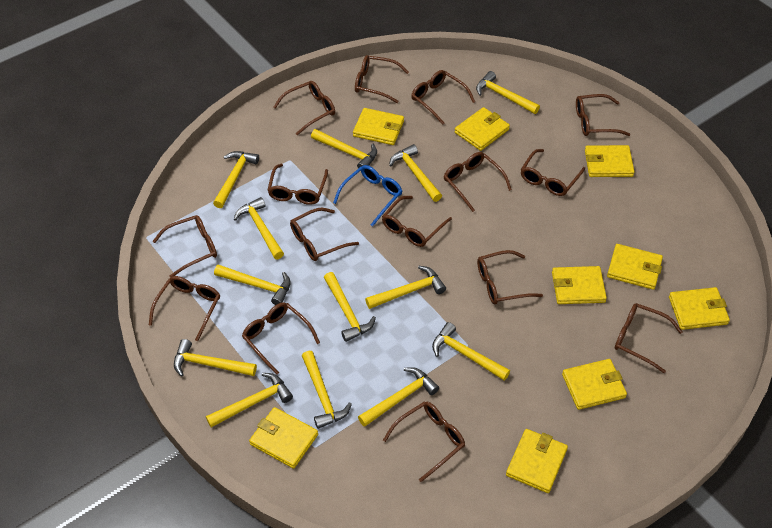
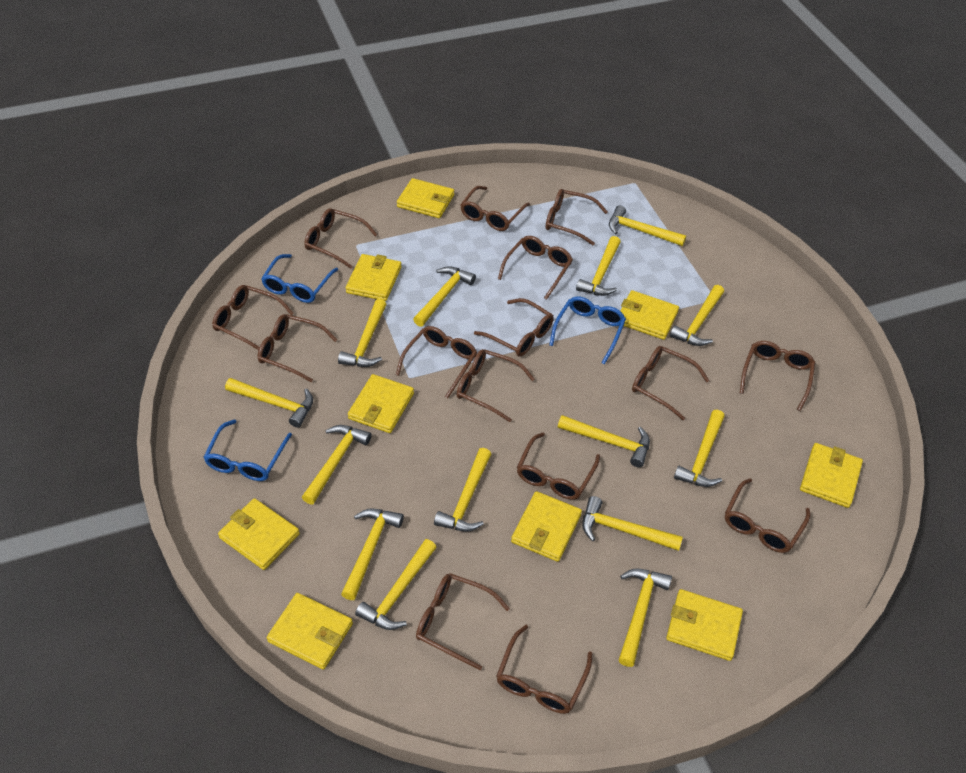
blue glasses: 1 -> 3
yellow hammer: 13 -> 14

